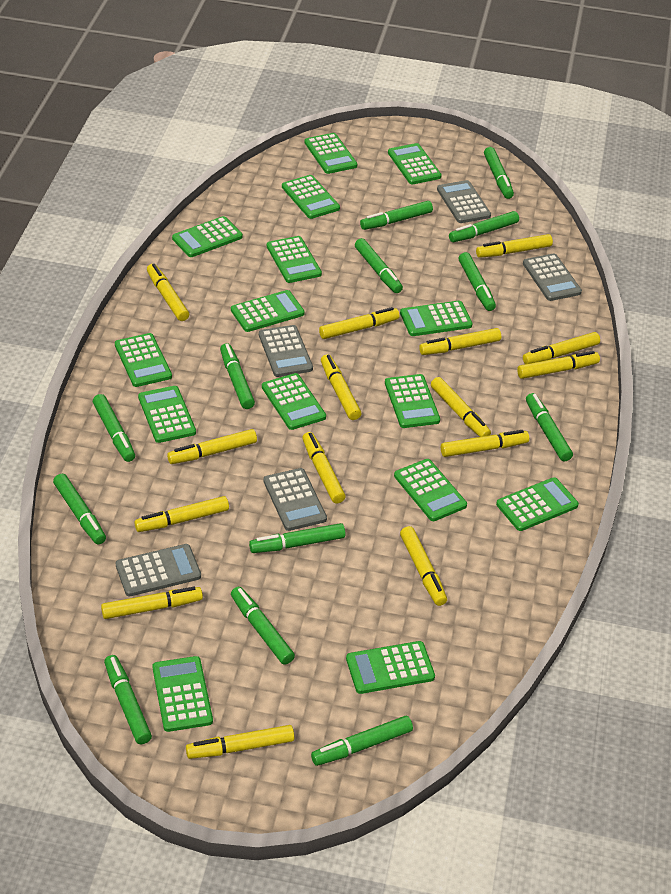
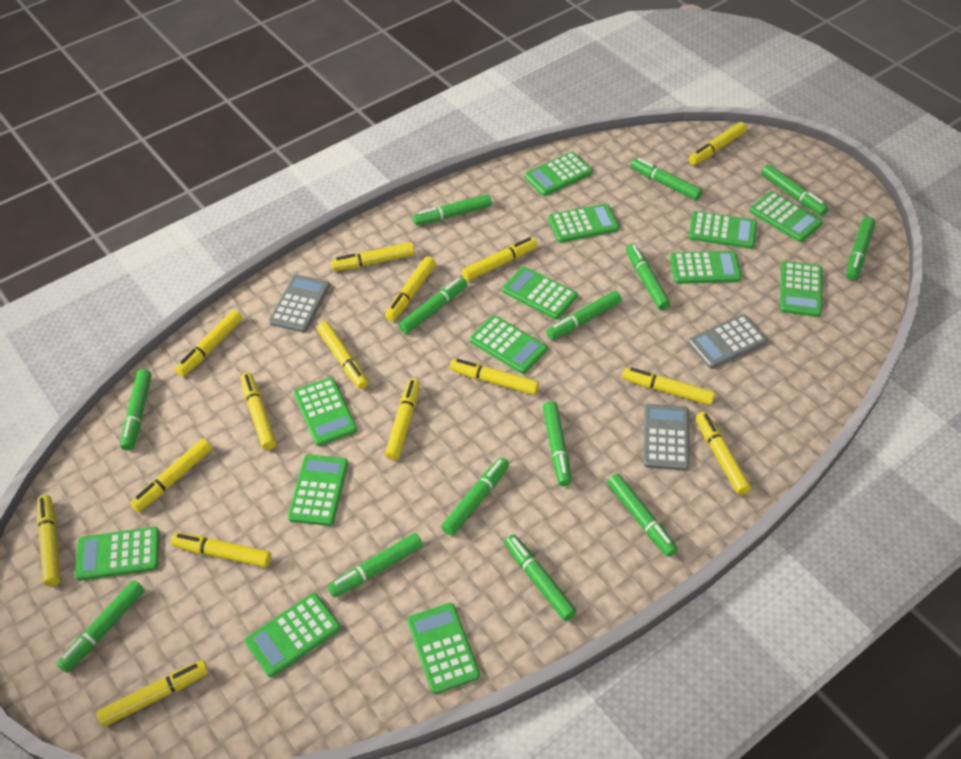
green calculator: 15 -> 13
green marker: 13 -> 14
grey calculator: 5 -> 3

